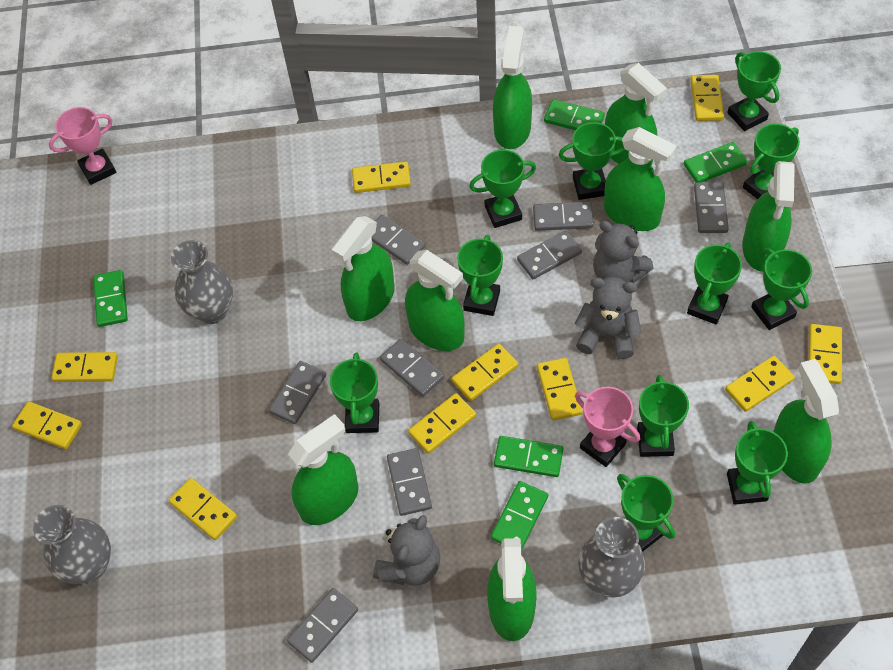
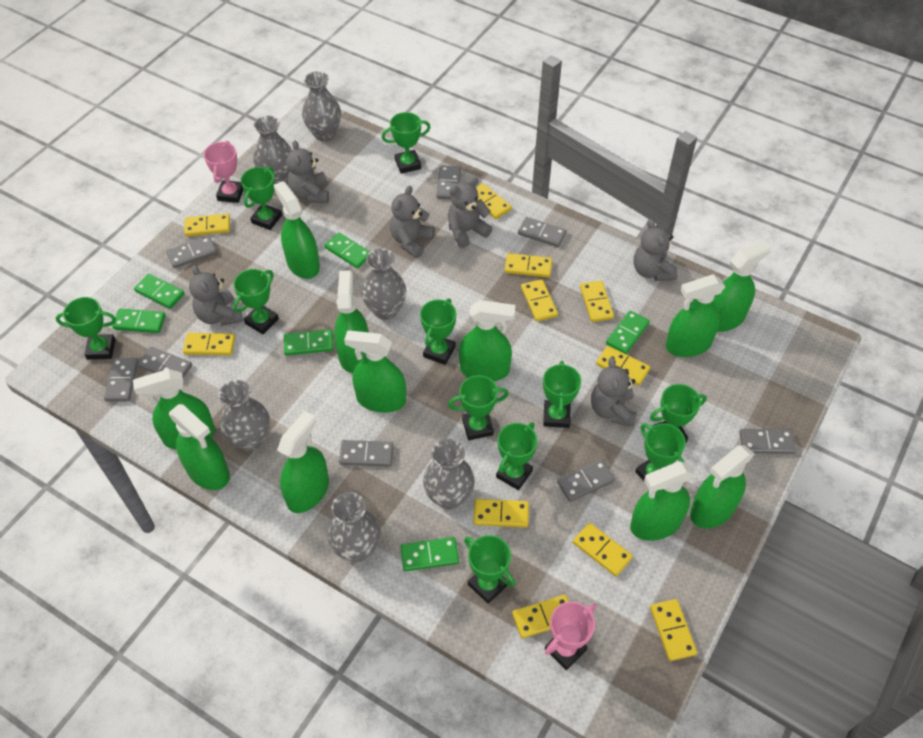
green domino: 5 -> 6
green spray bottle: 9 -> 11
grey teddy bear: 3 -> 6
grey vase: 3 -> 6
yellow domino: 10 -> 11

